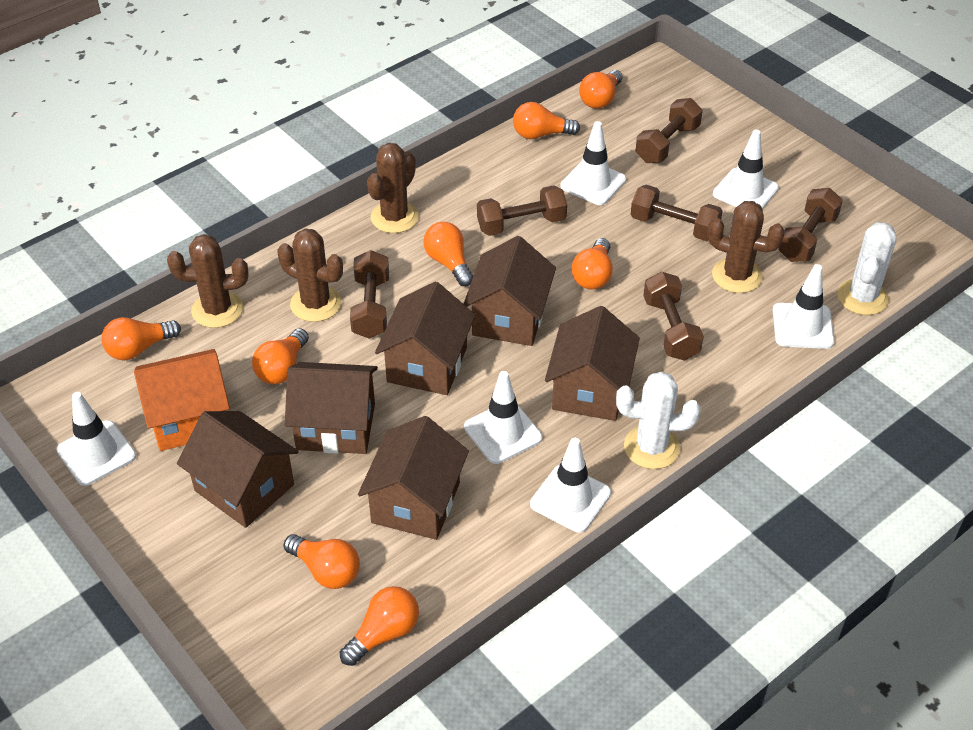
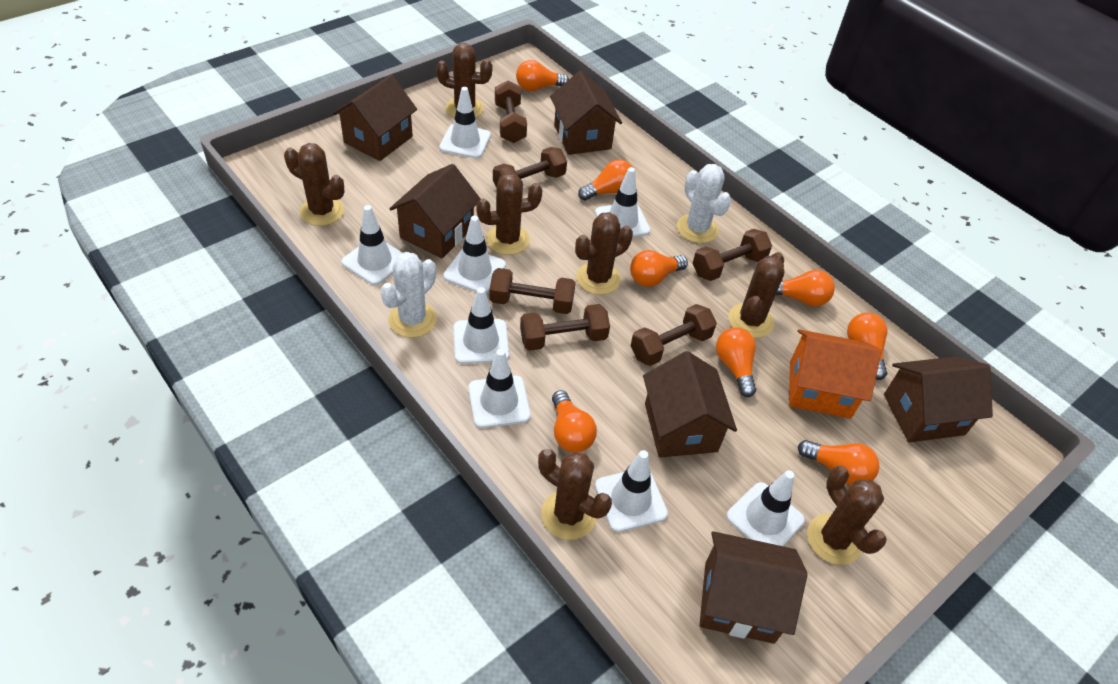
brown cactus: 4 -> 7
white traffic cone: 6 -> 8

